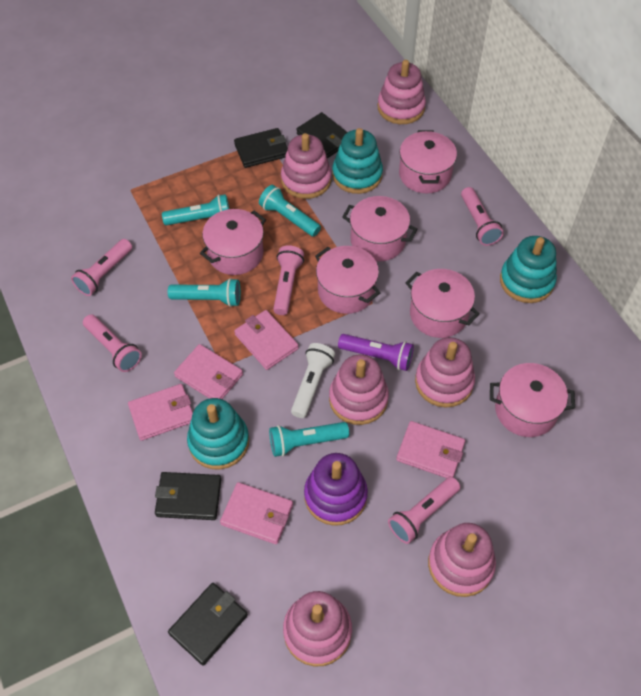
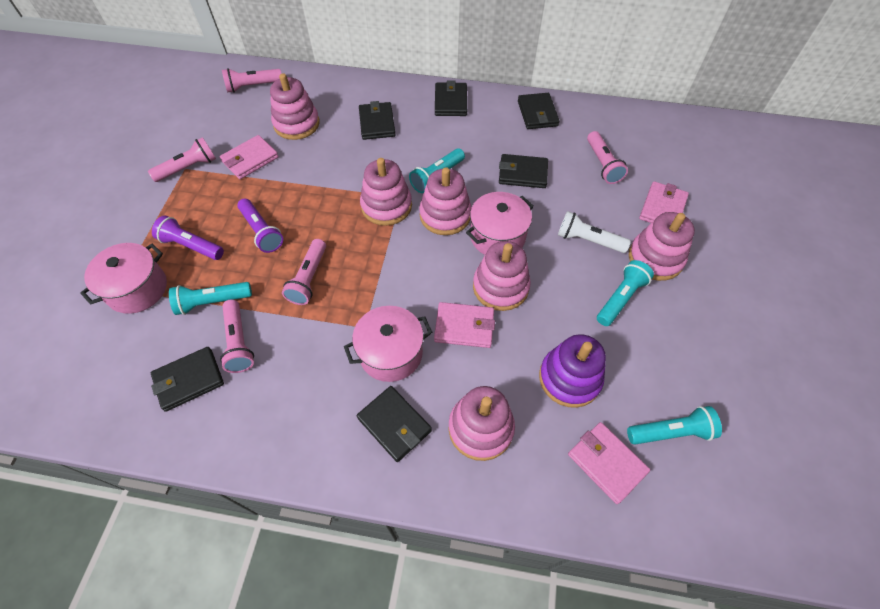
black wallet: 4 -> 6
pink pot: 6 -> 3
pink wallet: 5 -> 4
purple flashlight: 1 -> 2
turquoise stacking toy: 3 -> 0

